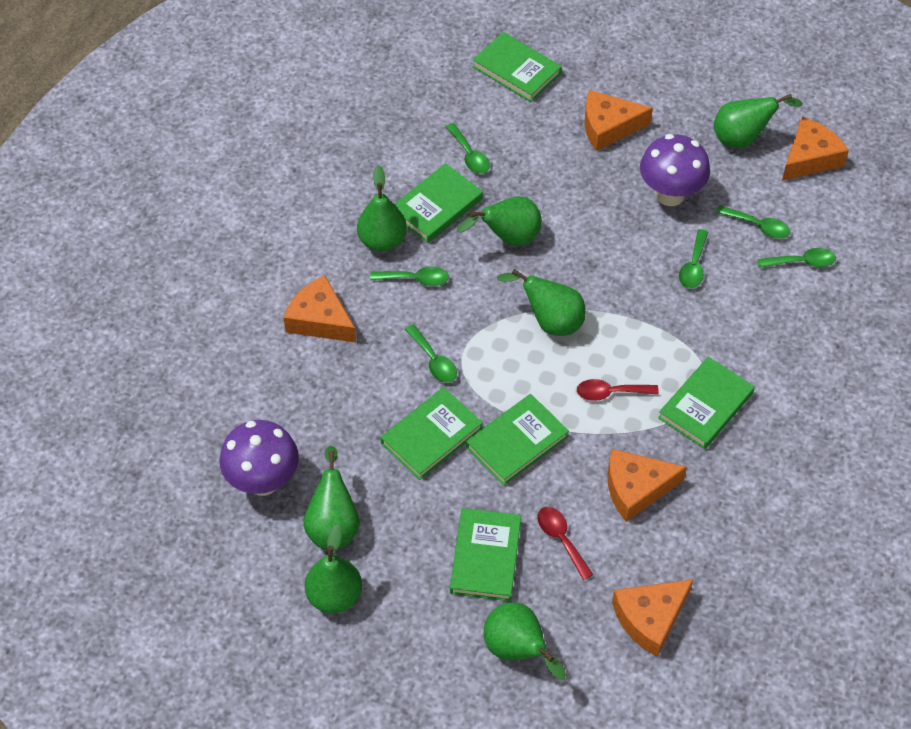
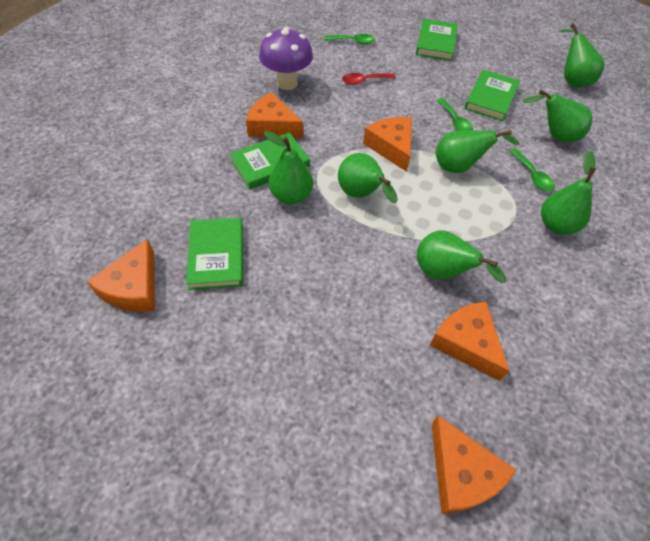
green book: 6 -> 4
green spoon: 6 -> 3
purple mushroom: 2 -> 1
red spoon: 2 -> 1

